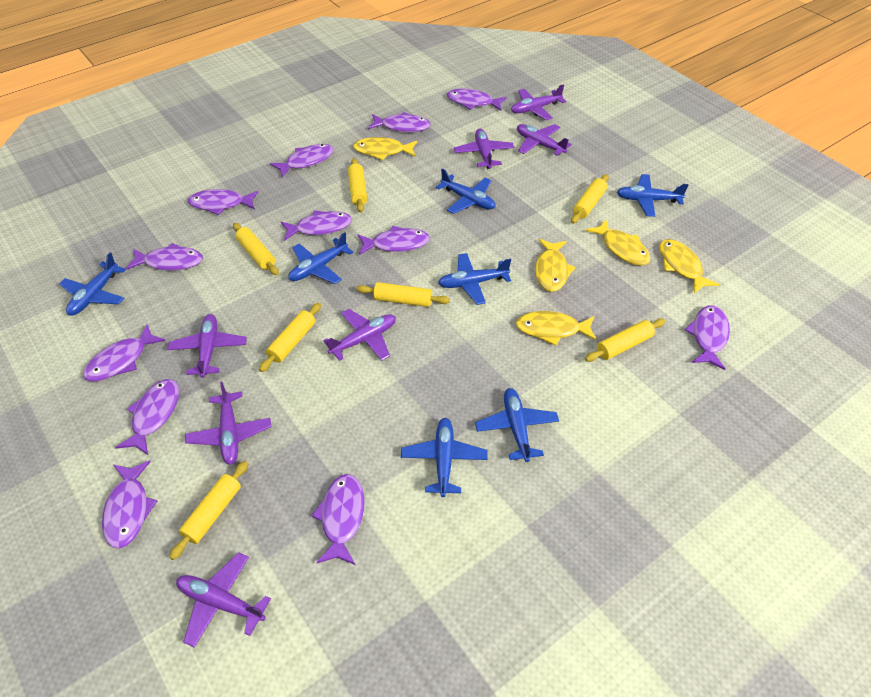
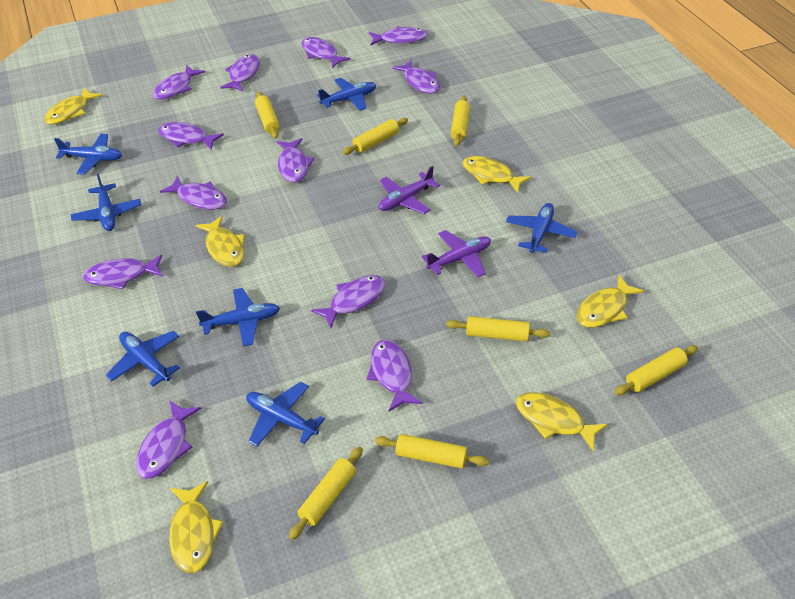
purple plane: 7 -> 2
yellow fish: 5 -> 6

